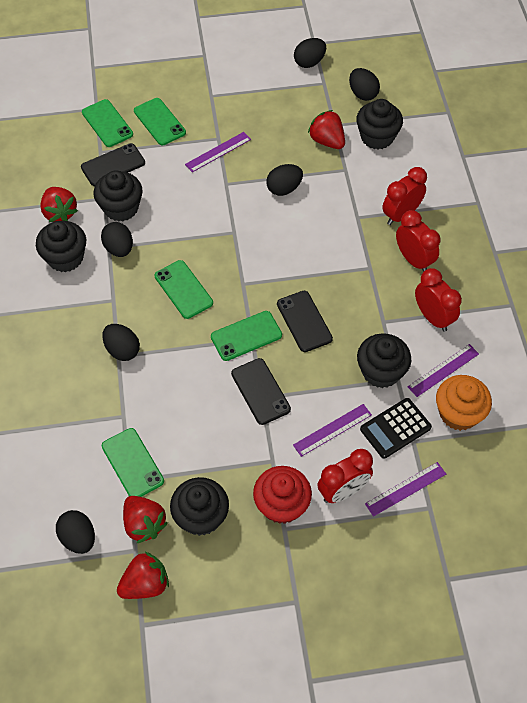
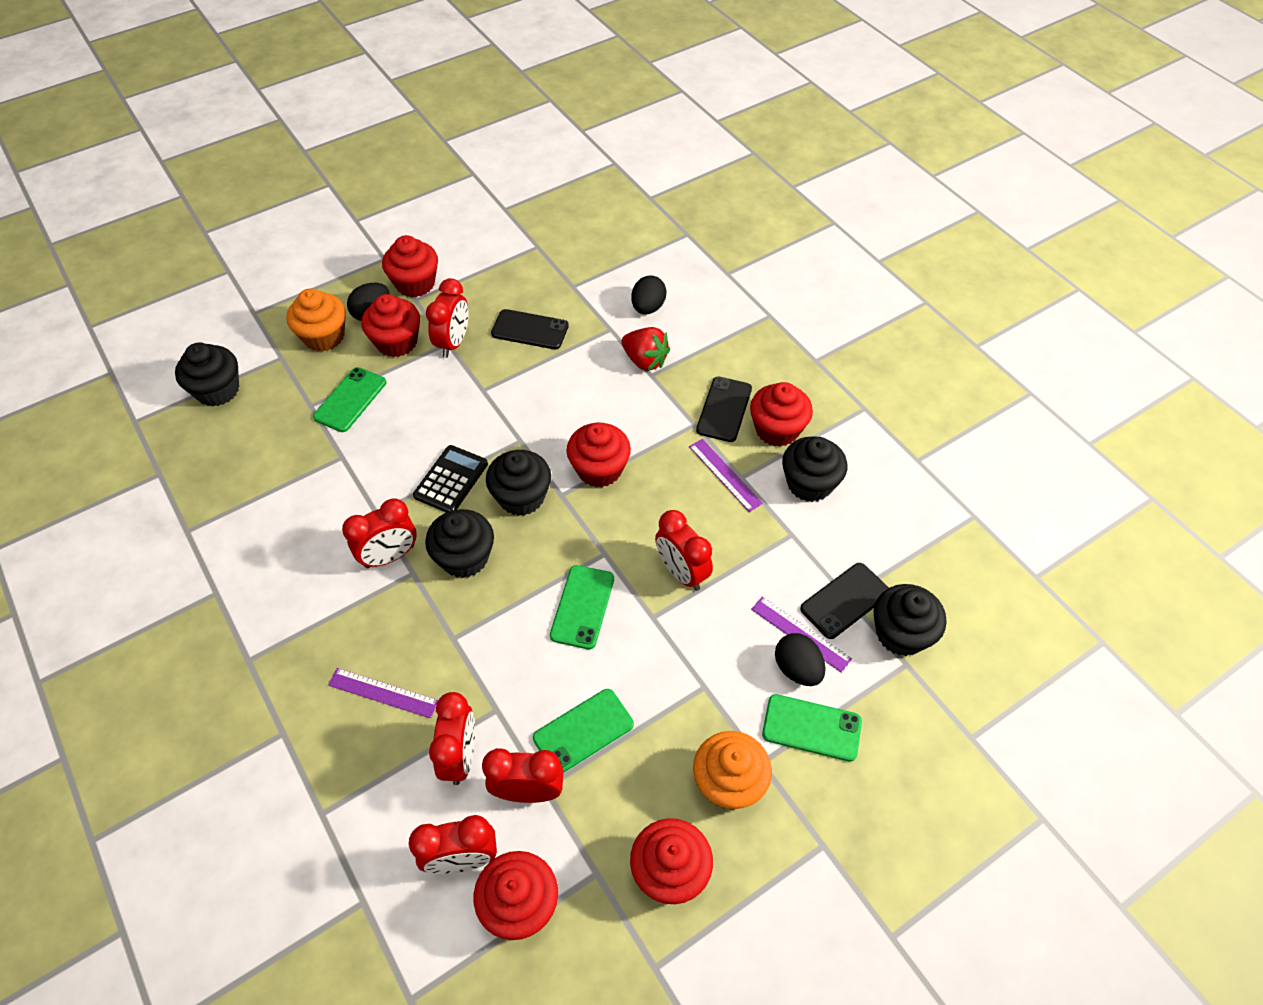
black egg: 6 -> 3
green phone: 5 -> 4
orange cupcake: 1 -> 2
purple ruler: 4 -> 3
red clock: 4 -> 6
red cupcake: 1 -> 6
red strawberry: 4 -> 1

